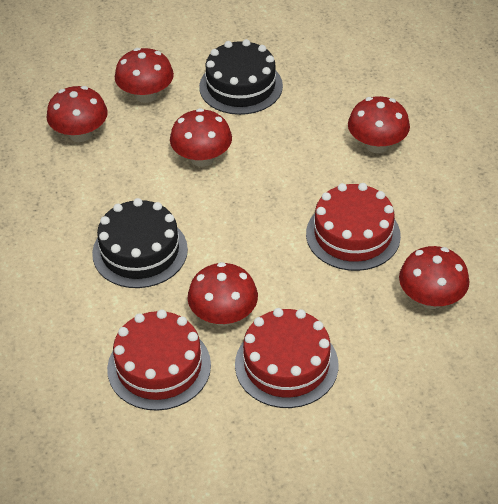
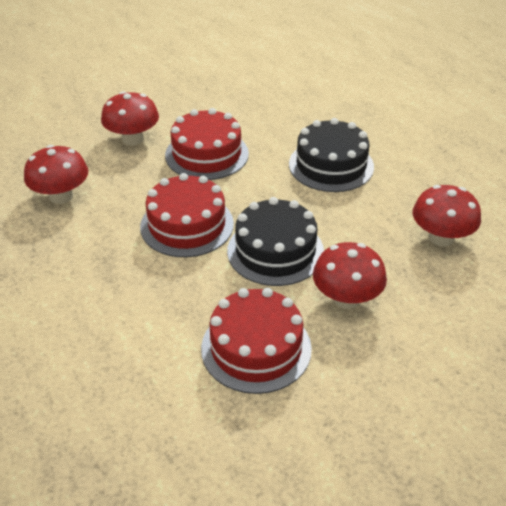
red mushroom: 6 -> 4

